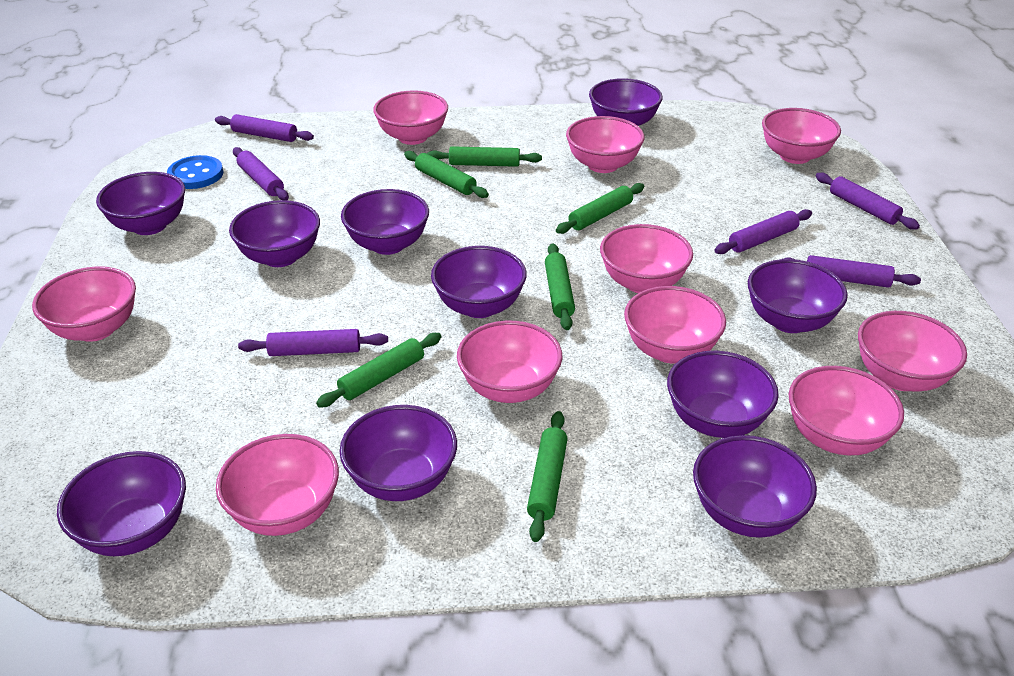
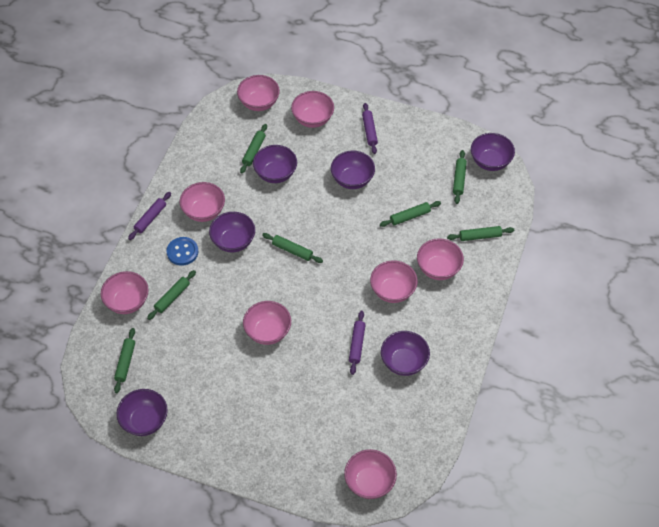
green rolling pin: 6 -> 7
pink bowl: 10 -> 8
purple bowl: 10 -> 6
purple rolling pin: 6 -> 3

